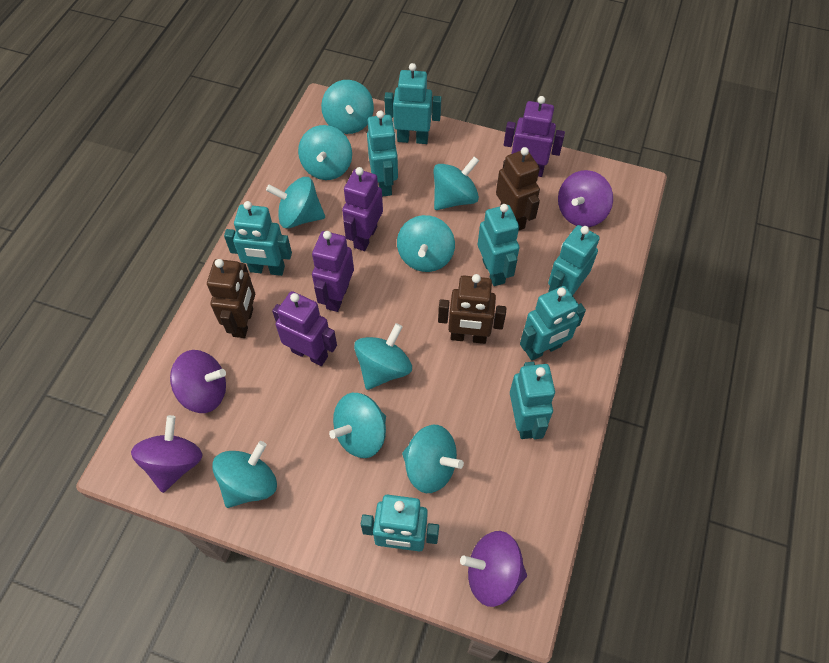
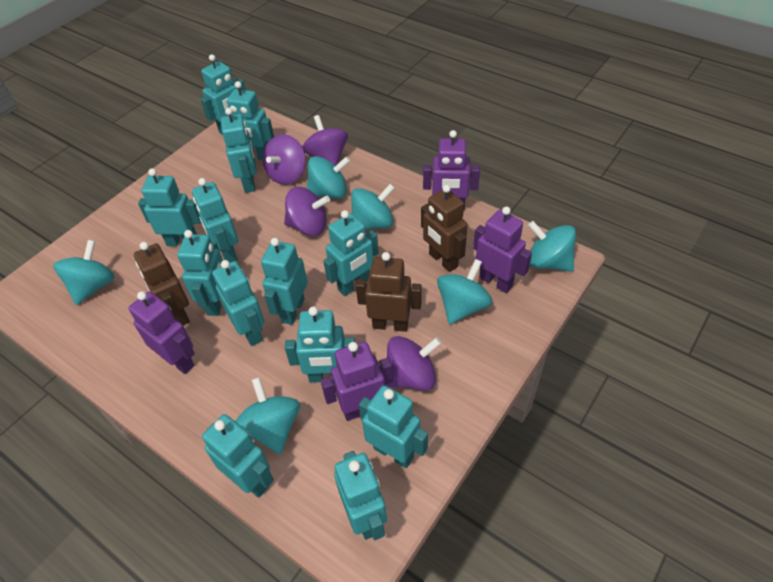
turquoise robot: 8 -> 13
turquoise spinning top: 9 -> 6

